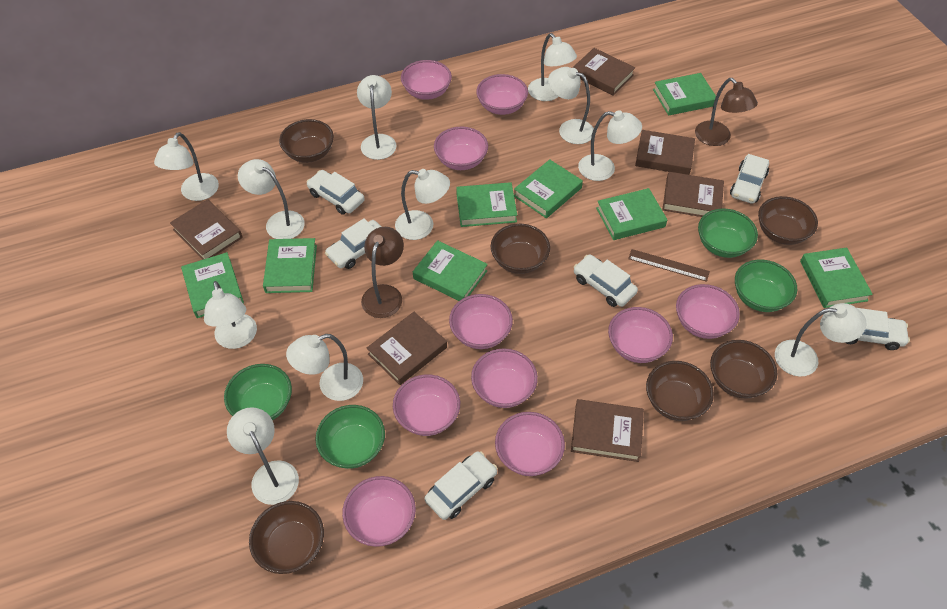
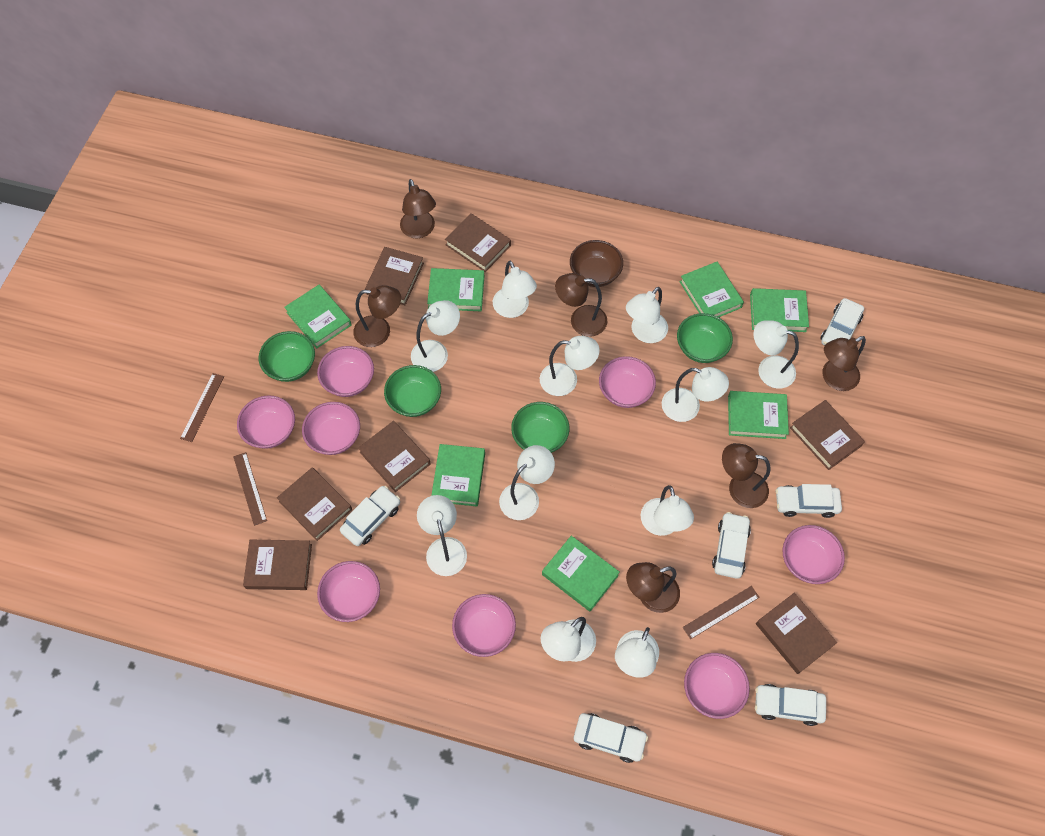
brown book: 6 -> 7
brown bowl: 6 -> 1
brown lamp: 2 -> 6
brown ruler: 1 -> 3
green book: 8 -> 7
pink bowl: 10 -> 8

